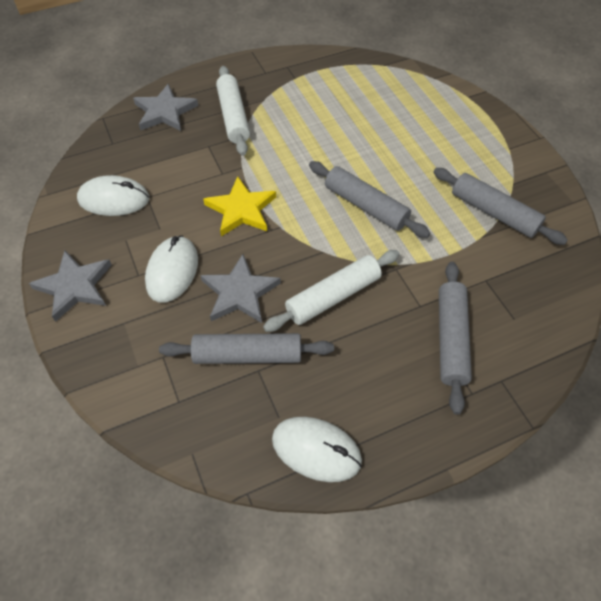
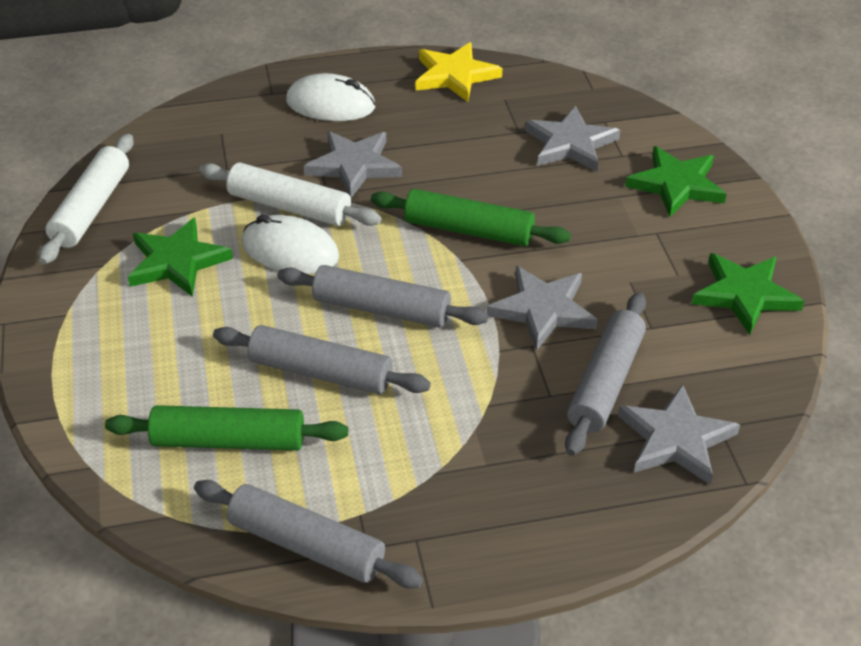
green rolling pin: 0 -> 2
green star: 0 -> 3
grey star: 3 -> 4
white mouse: 3 -> 2

